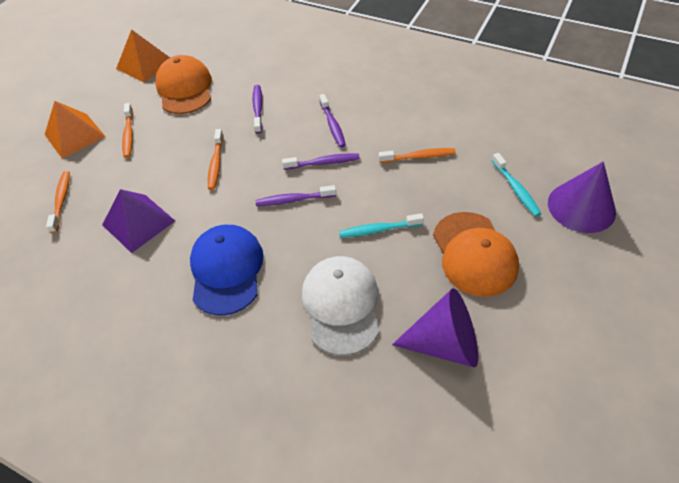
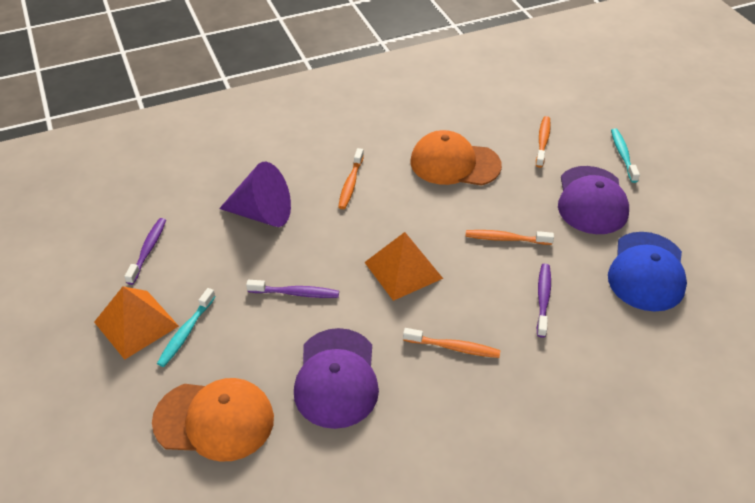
purple cap: 0 -> 2
purple cone: 2 -> 1
purple pyramid: 1 -> 0
purple toothbrush: 4 -> 3
white cap: 1 -> 0

